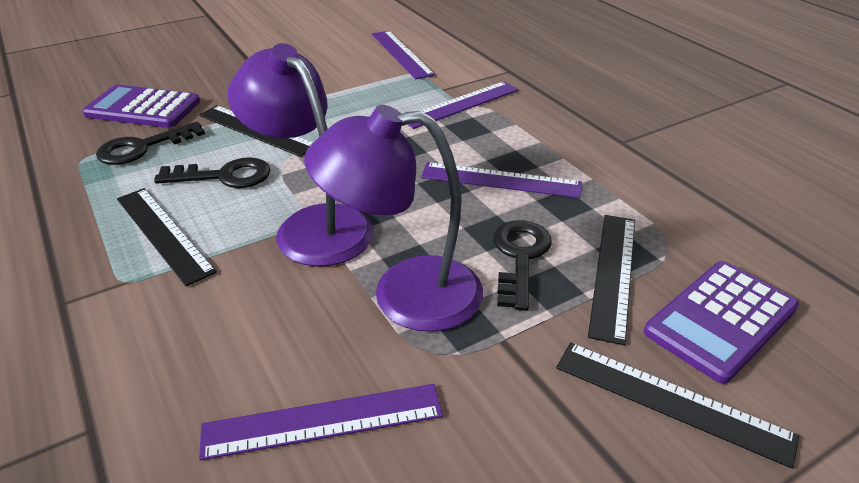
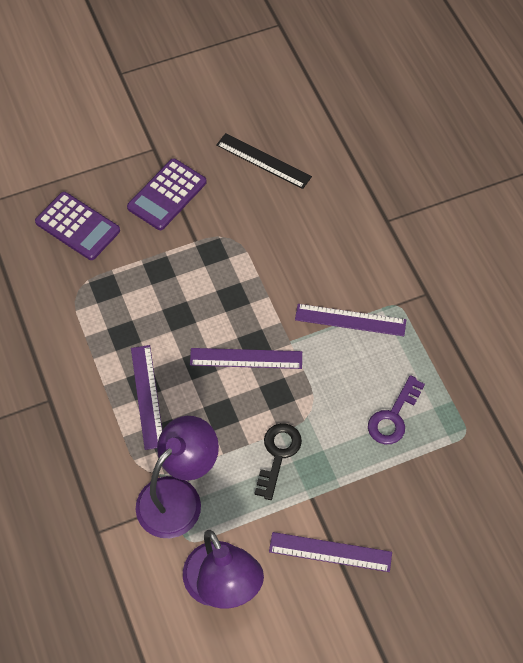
black key: 3 -> 1
black ruler: 4 -> 1
purple key: 0 -> 1

